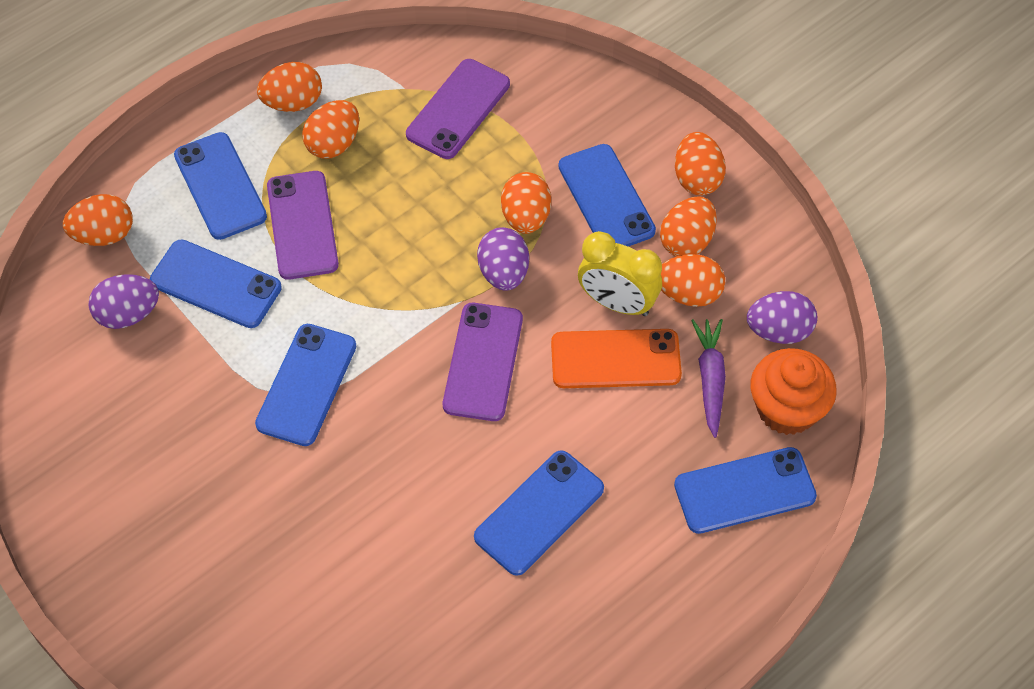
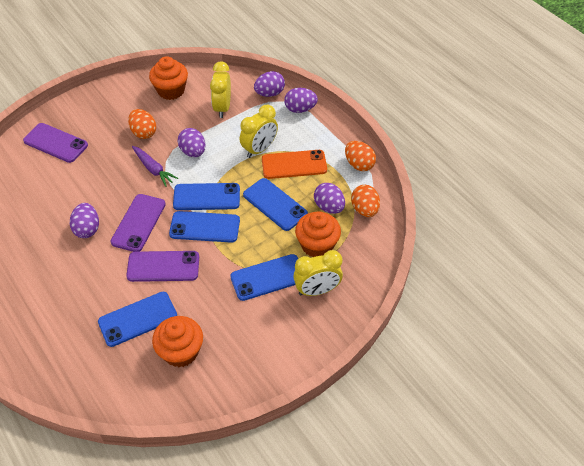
blue phone: 6 -> 5
orange cupcake: 1 -> 3
orange egg: 7 -> 3
purple egg: 3 -> 5
yellow clock: 1 -> 3

